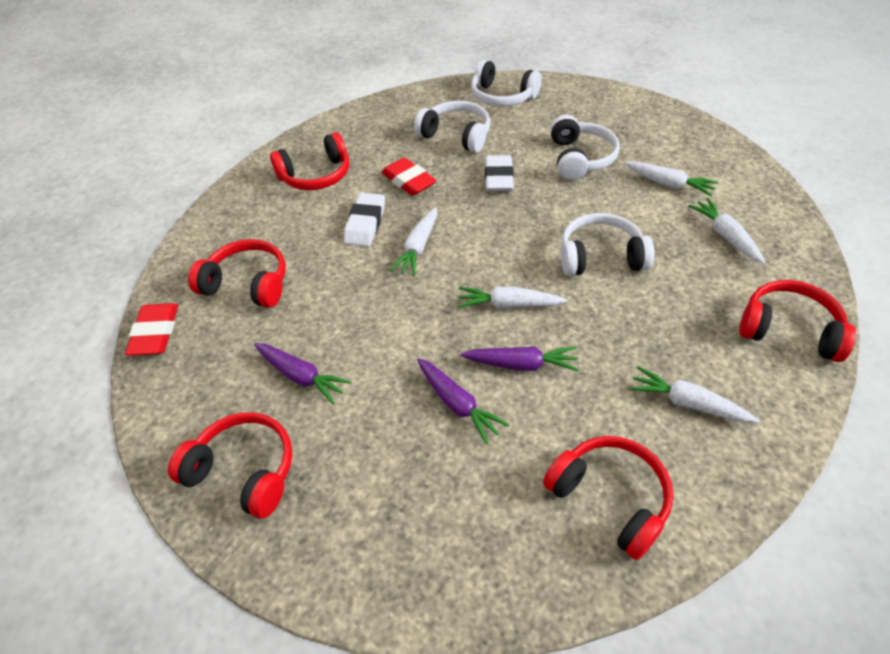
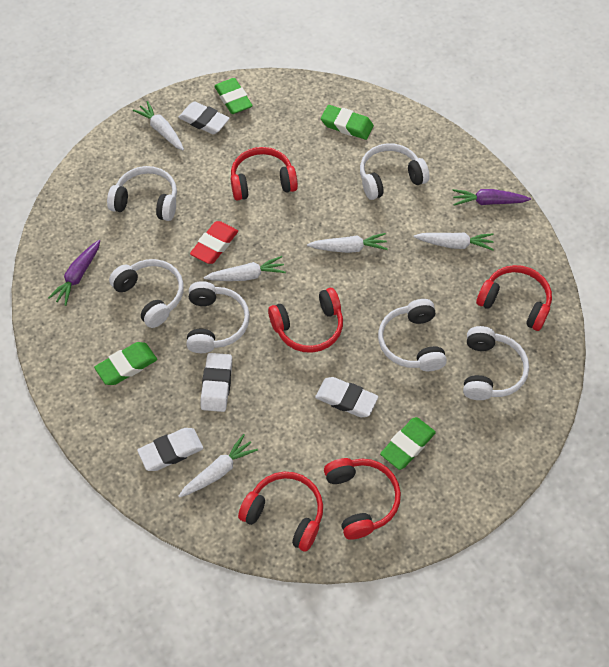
green eraser: 0 -> 4
purple carrot: 3 -> 2
red eraser: 2 -> 1
white eraser: 2 -> 4
white headphones: 4 -> 6

